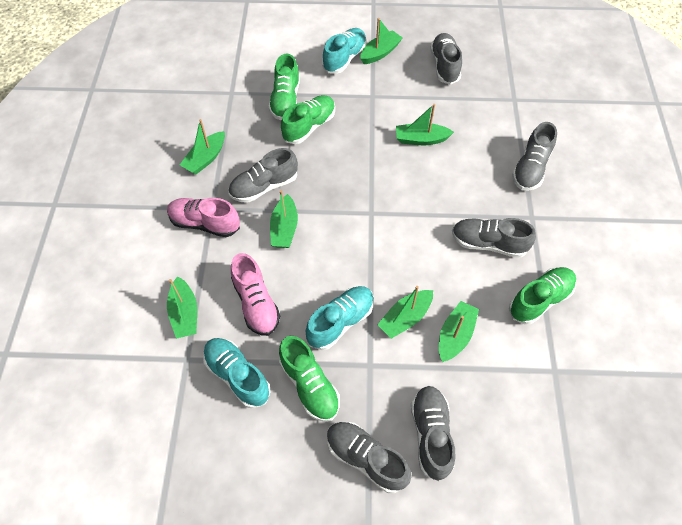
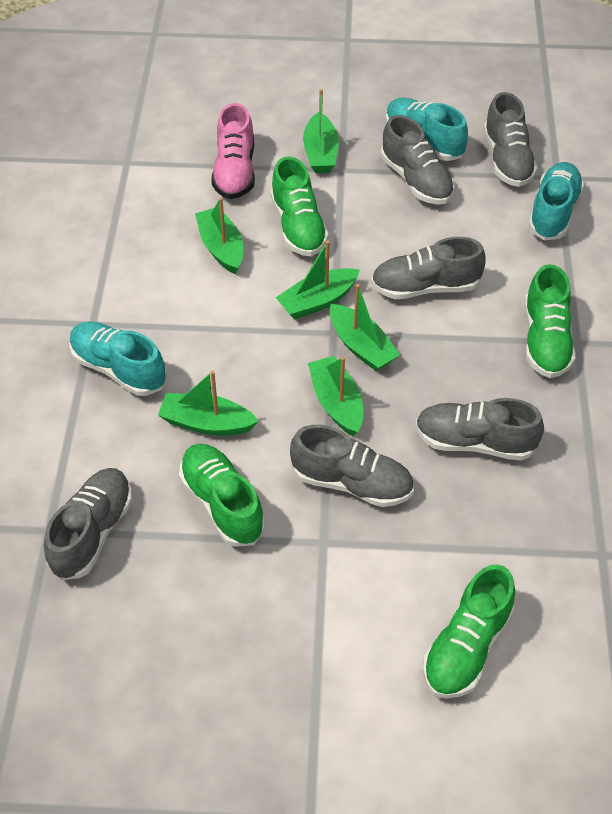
green boat: 7 -> 6
pink shoe: 2 -> 1

